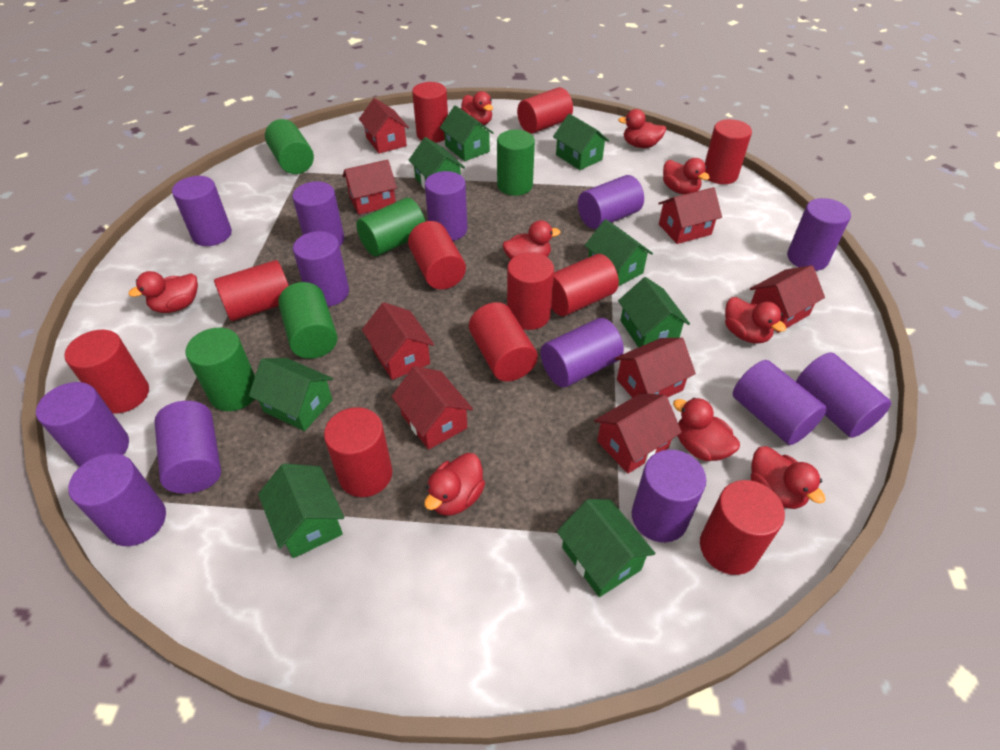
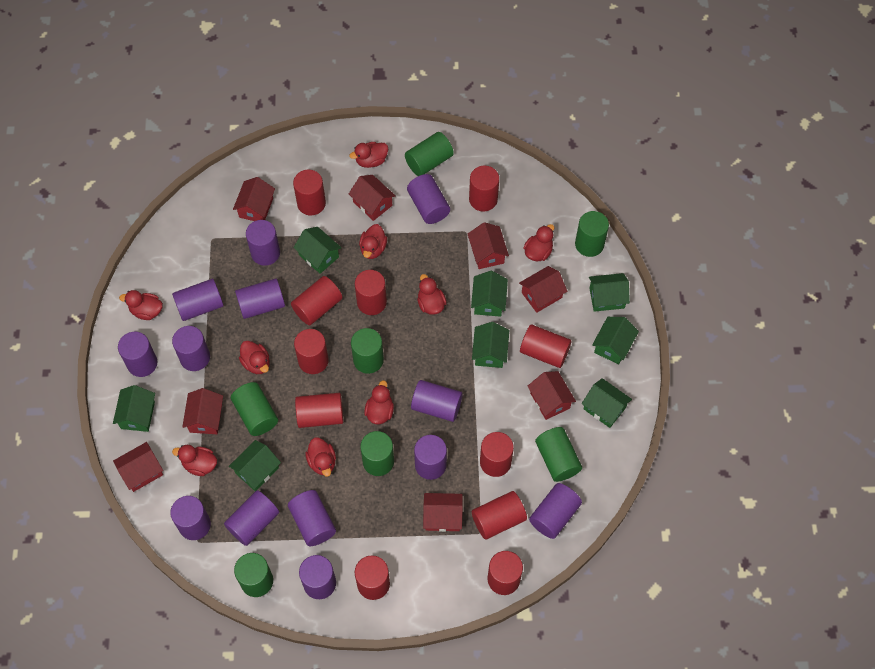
green cylinder: 5 -> 7

